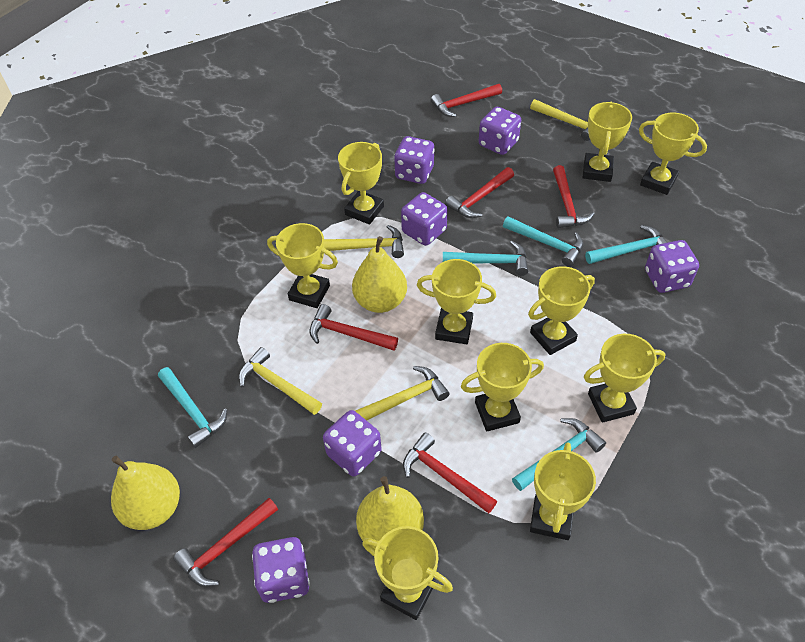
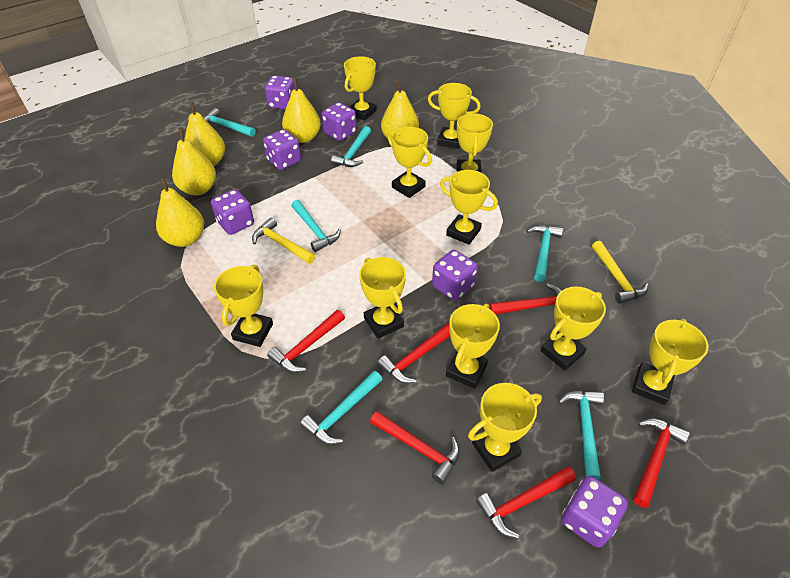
turquoise hammer: 5 -> 6
yellow hammer: 4 -> 2
yellow pear: 3 -> 5
yellow trophy: 10 -> 11

